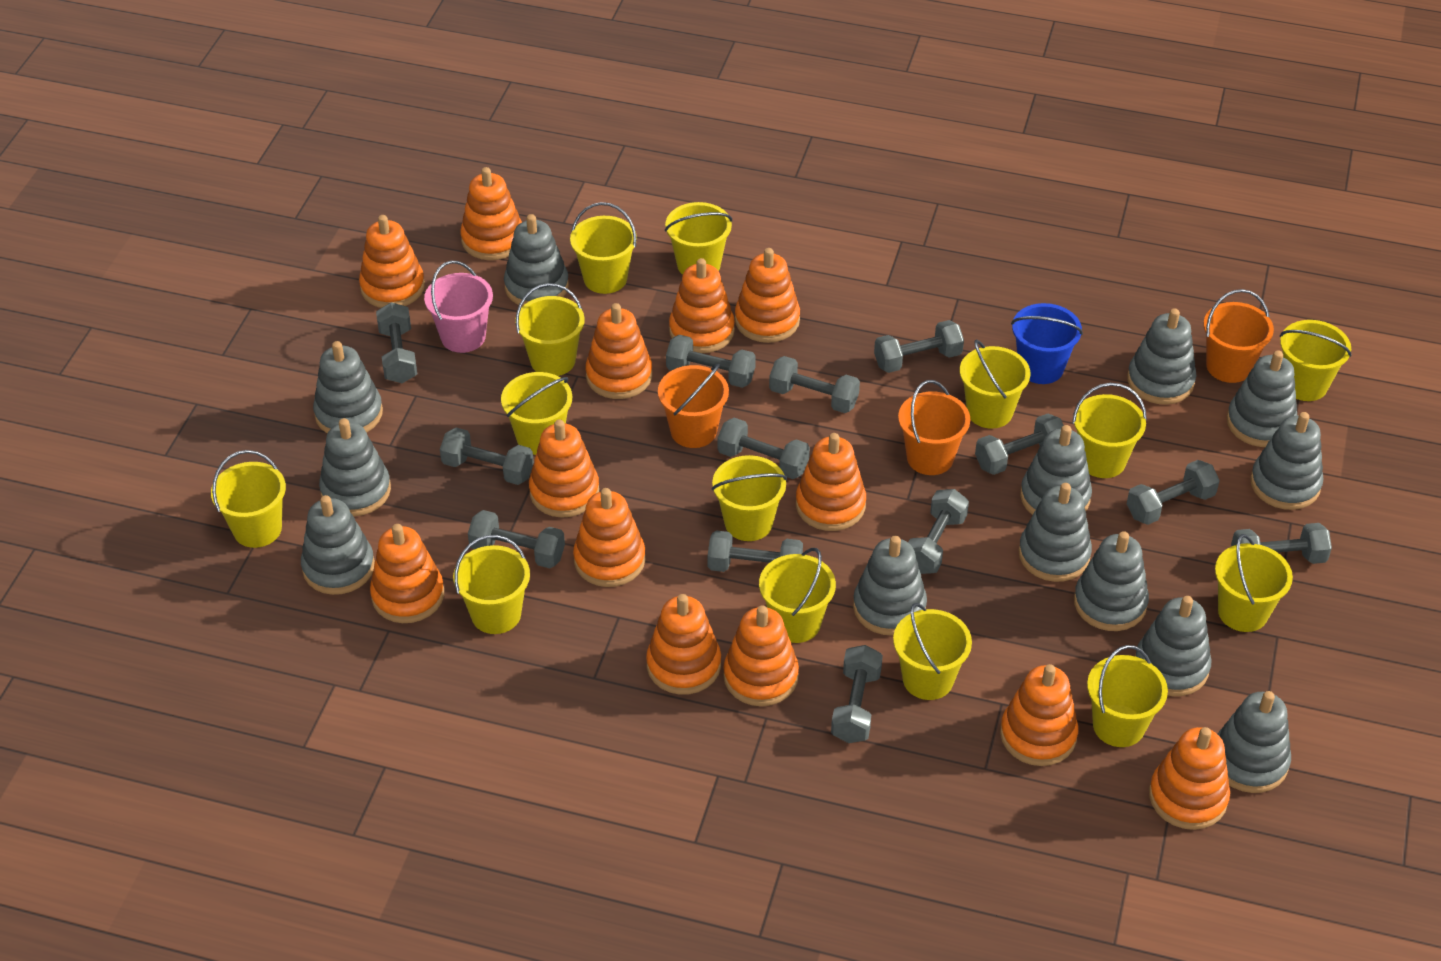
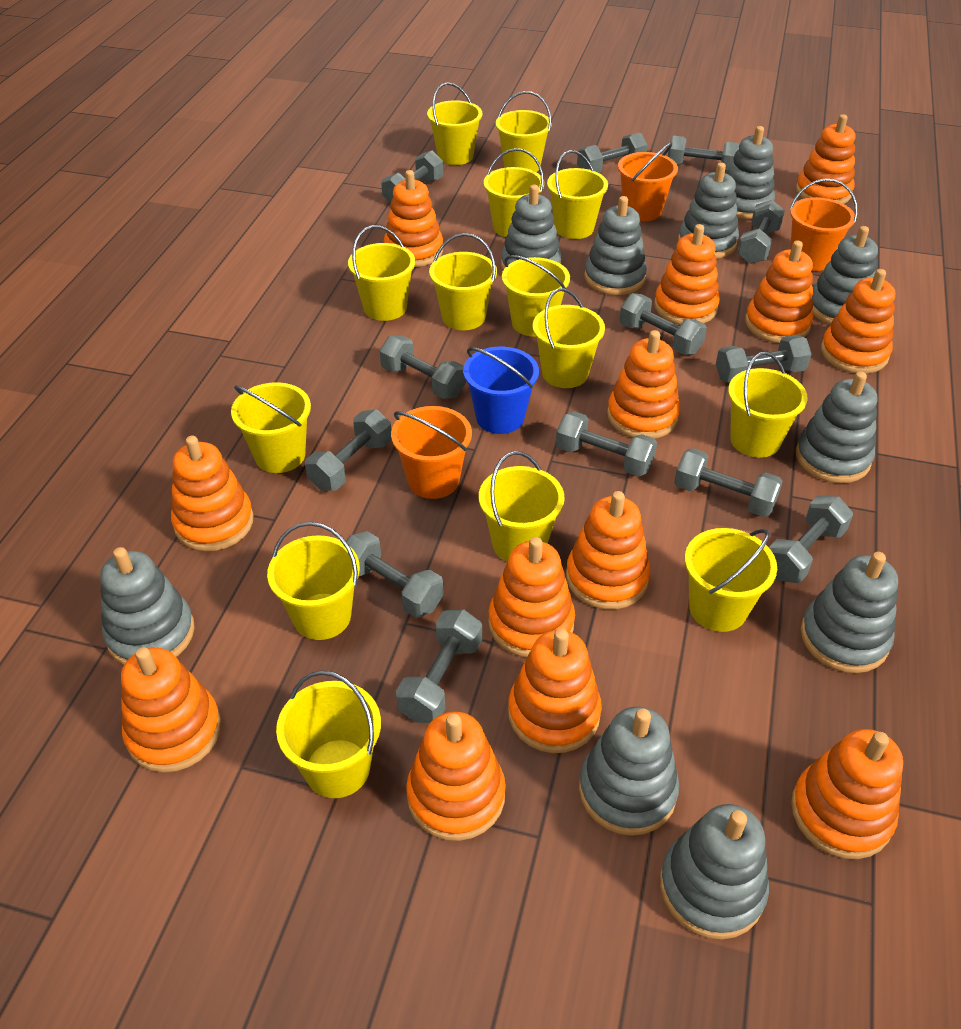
grey stacking toy: 13 -> 10
pink bucket: 1 -> 0

